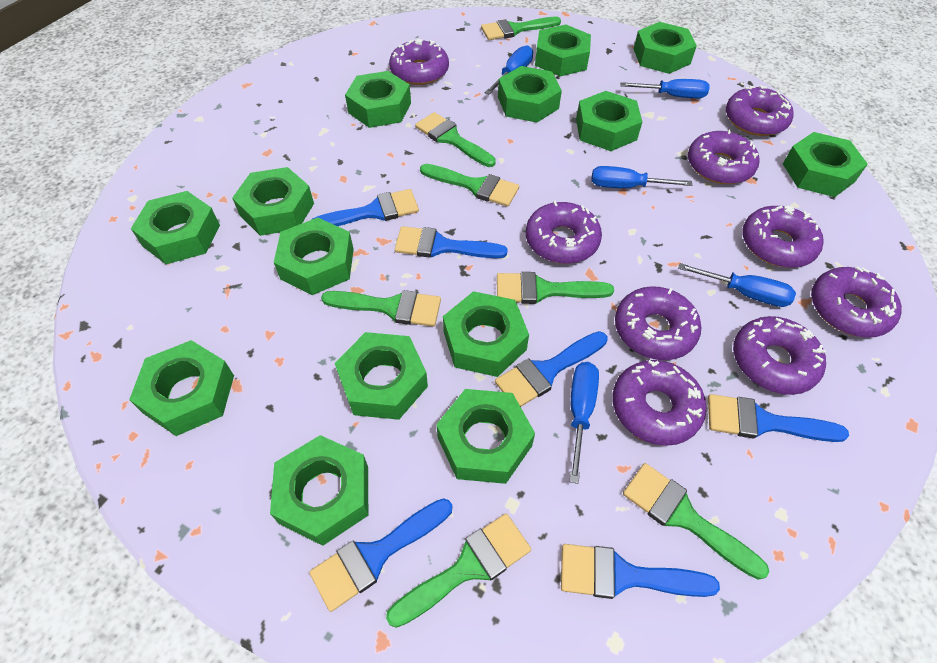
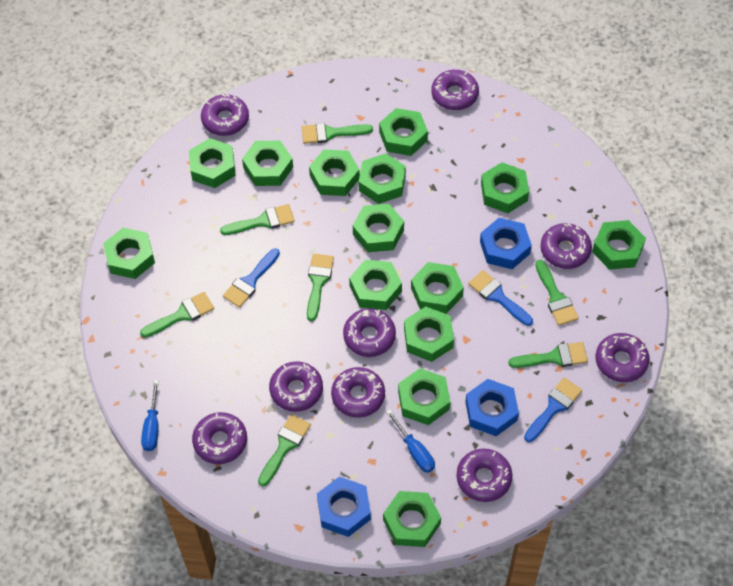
blue brush: 6 -> 3
blue nut: 0 -> 3
blue screwdriver: 5 -> 2

